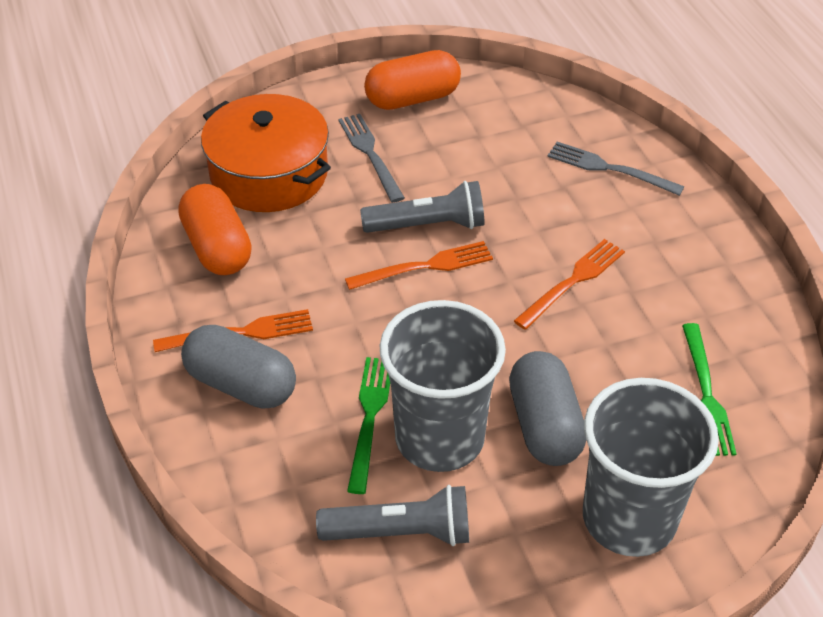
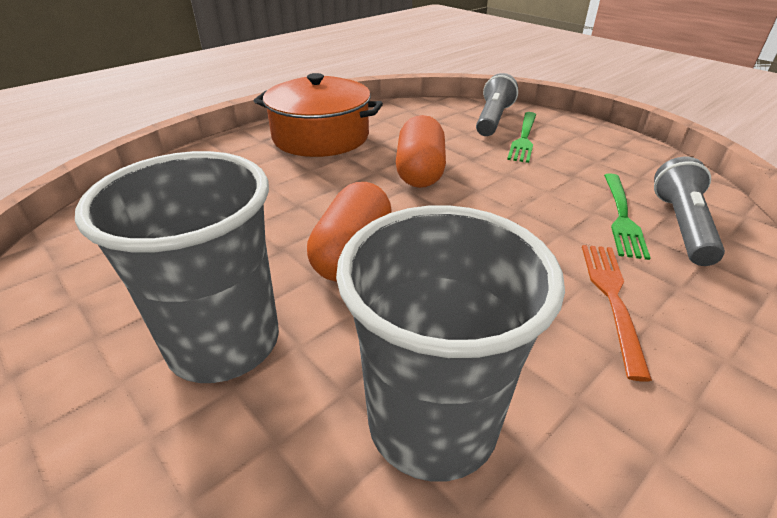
grey capsule: 2 -> 0
grey fork: 2 -> 0
orange fork: 3 -> 1

